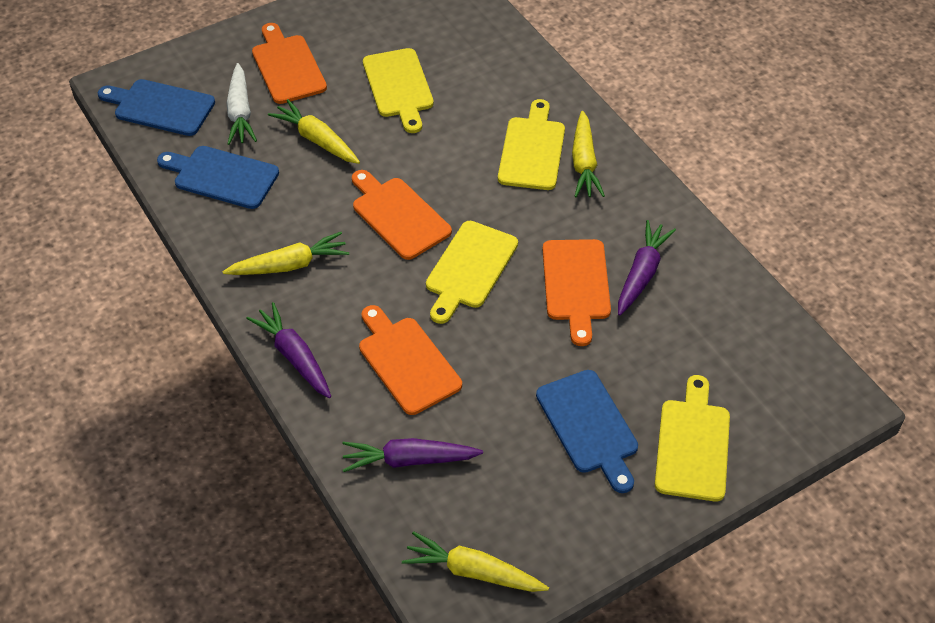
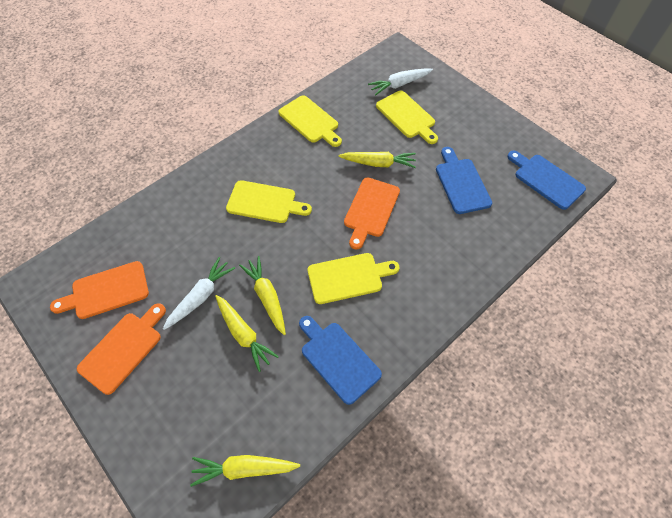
orange cutting board: 4 -> 3
purple carrot: 3 -> 0
white carrot: 1 -> 2

